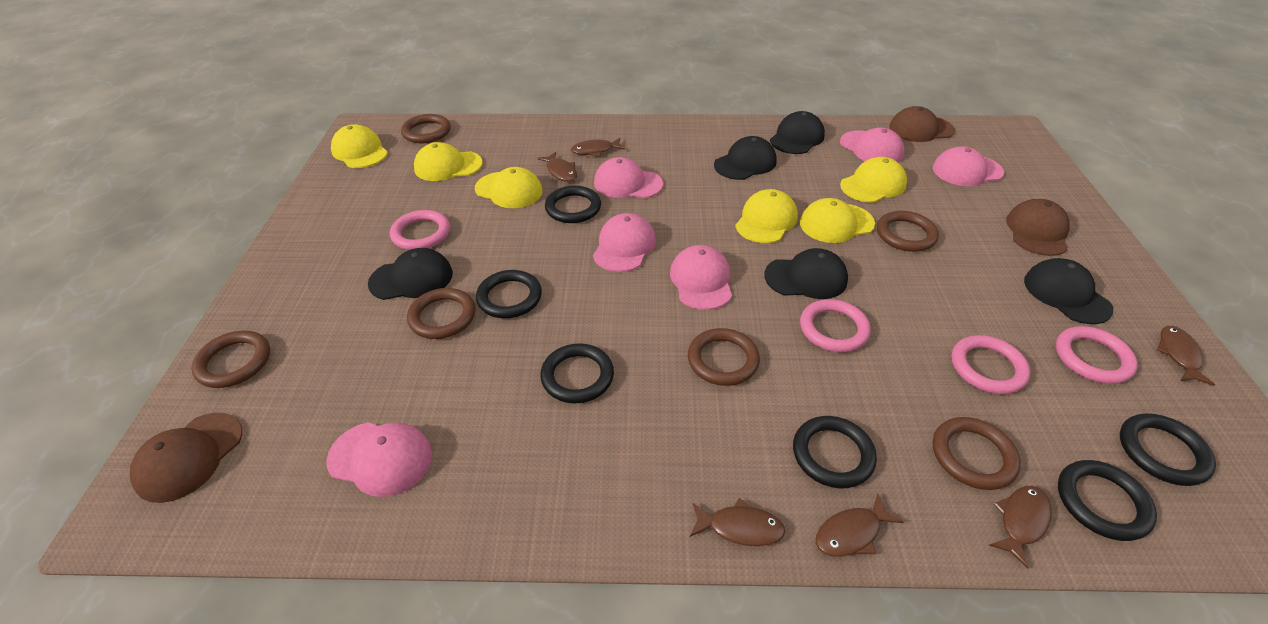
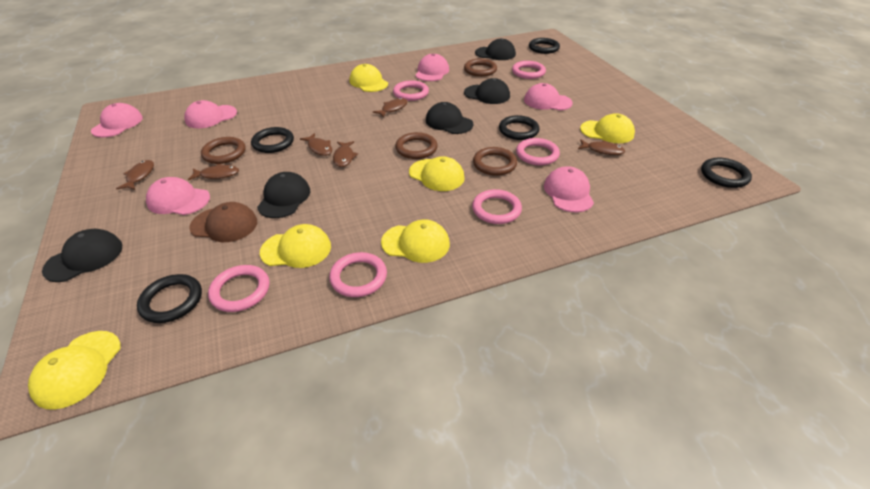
black ring: 6 -> 5
brown cap: 3 -> 1
brown ring: 6 -> 4
pink ring: 4 -> 6

